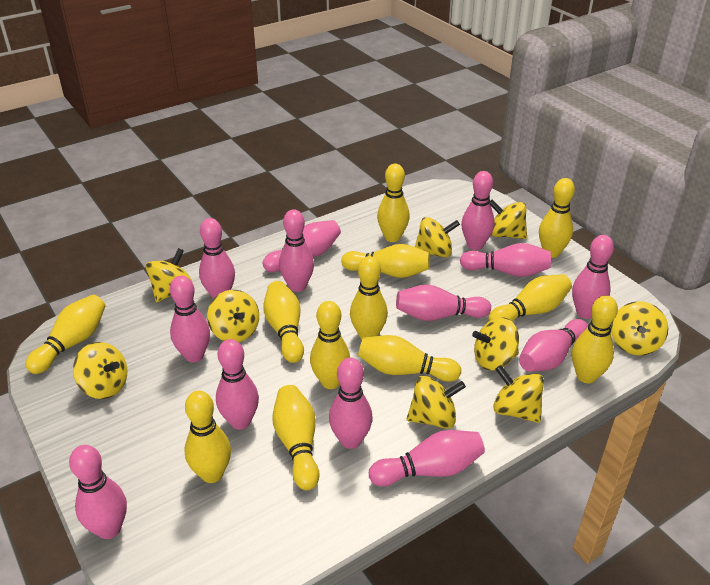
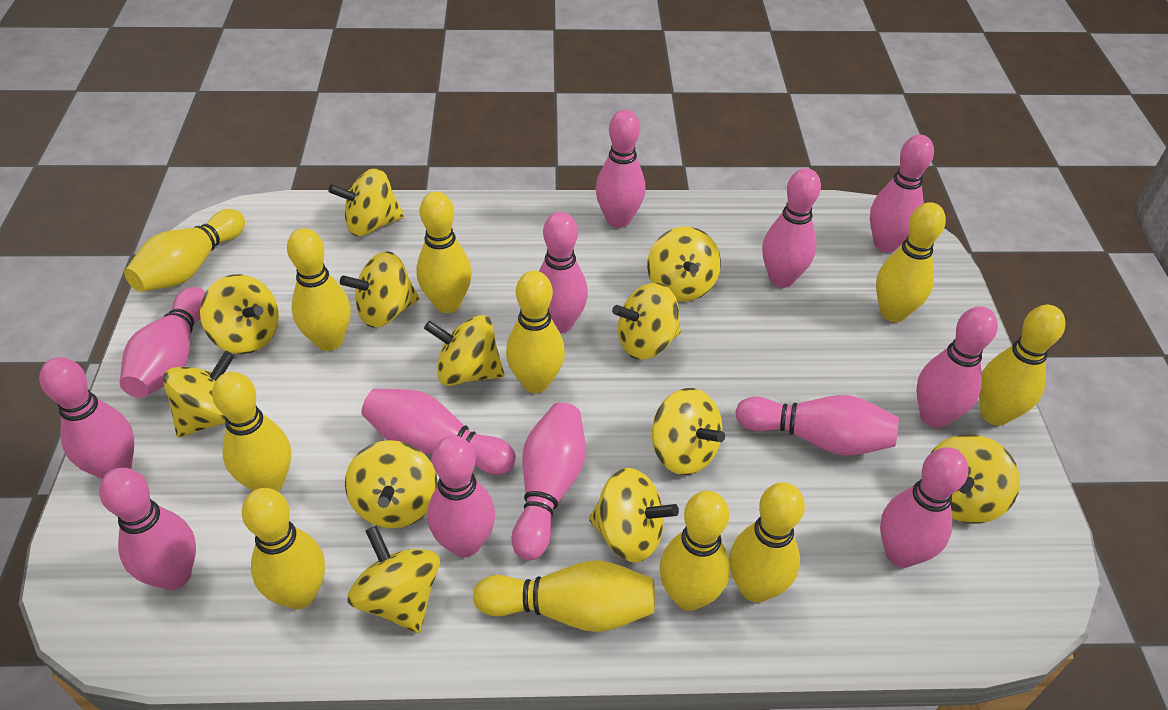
yellow bowling pin: 12 -> 11
yellow spinning top: 9 -> 12

